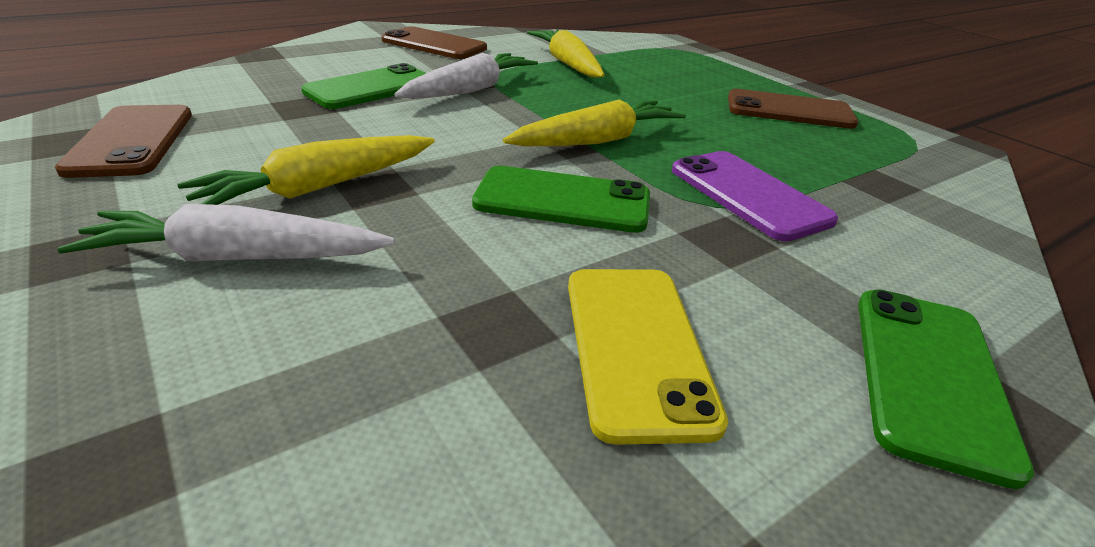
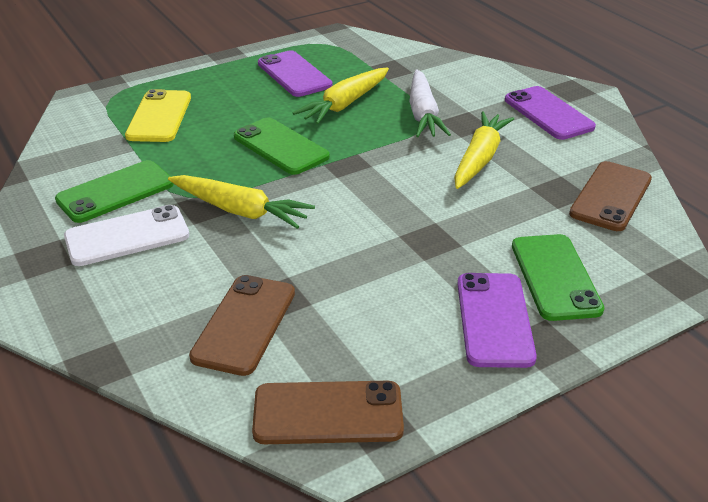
purple phone: 1 -> 3
white carrot: 2 -> 1
white phone: 0 -> 1

